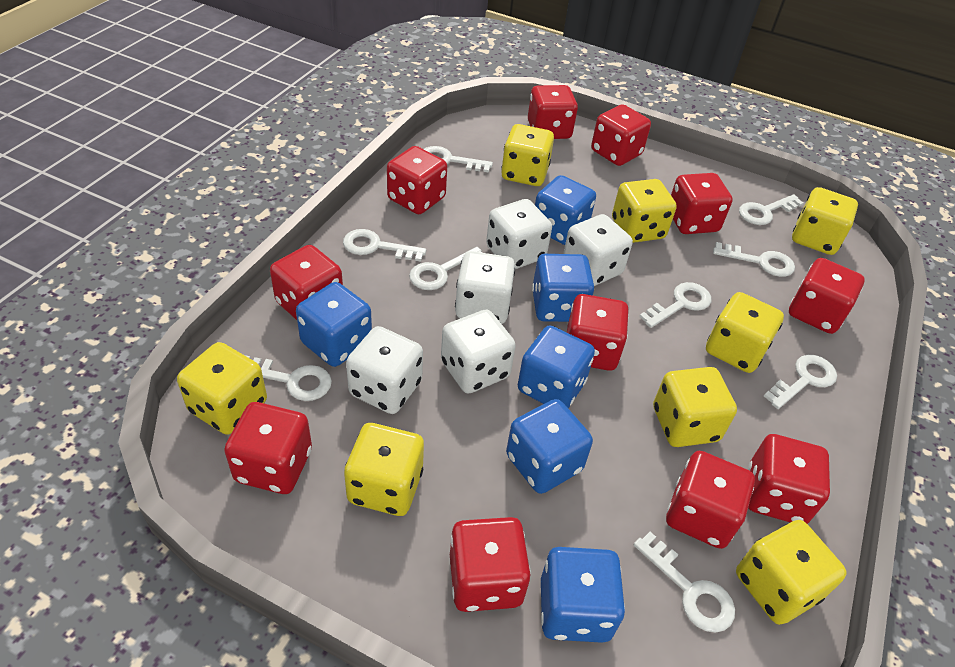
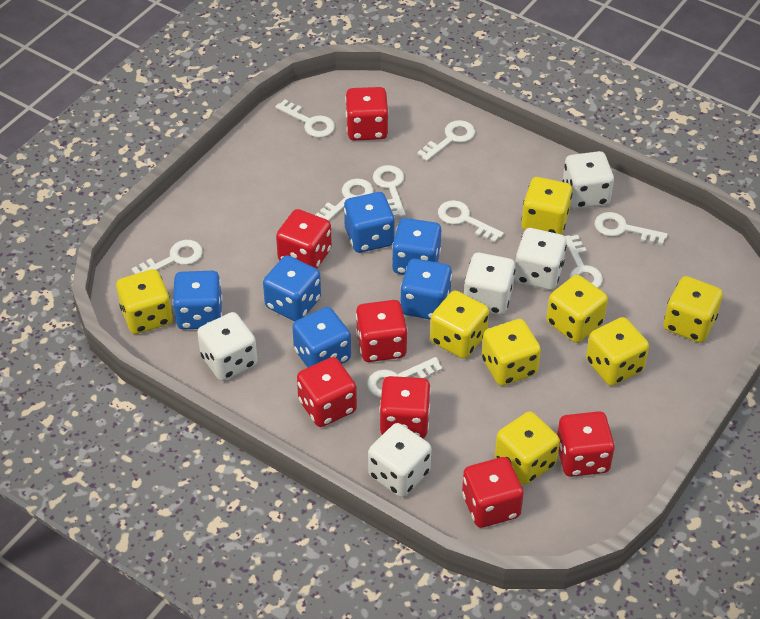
red dice: 11 -> 7

